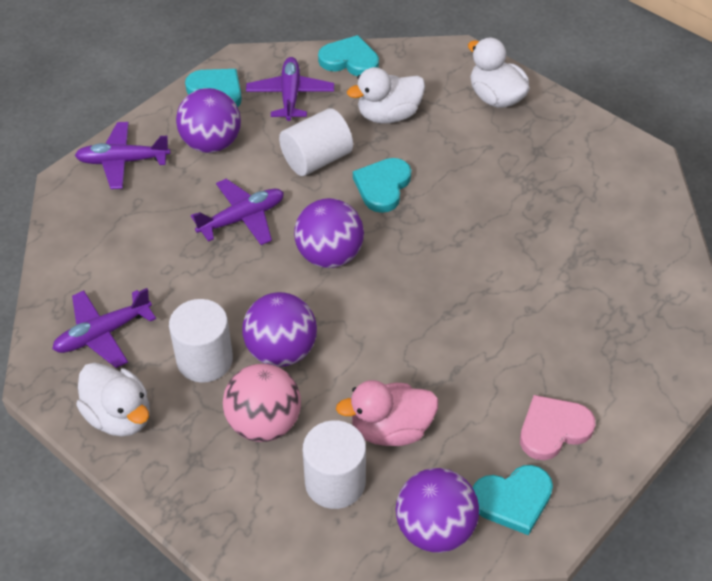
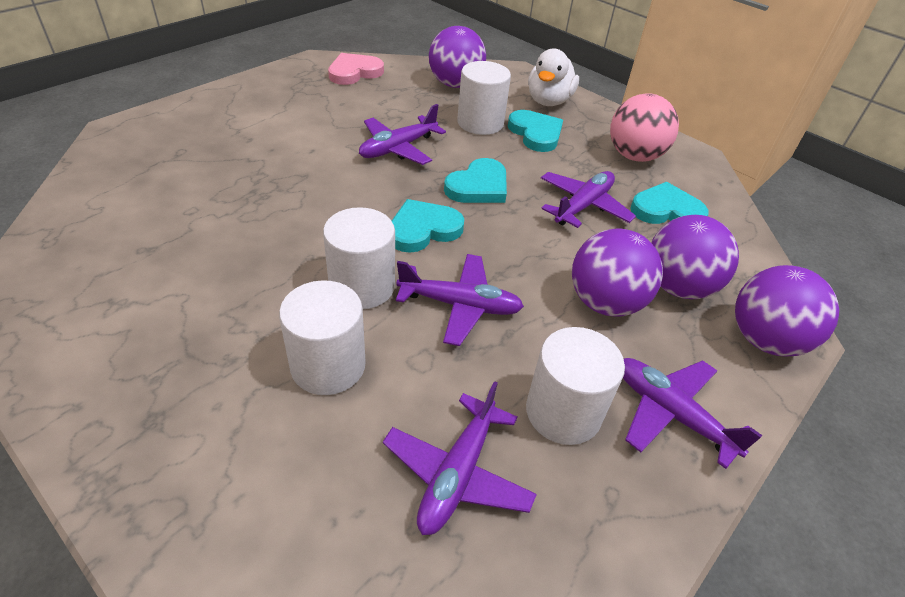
pink duck: 1 -> 0
purple plane: 4 -> 5
white cylinder: 3 -> 4
white duck: 3 -> 1

